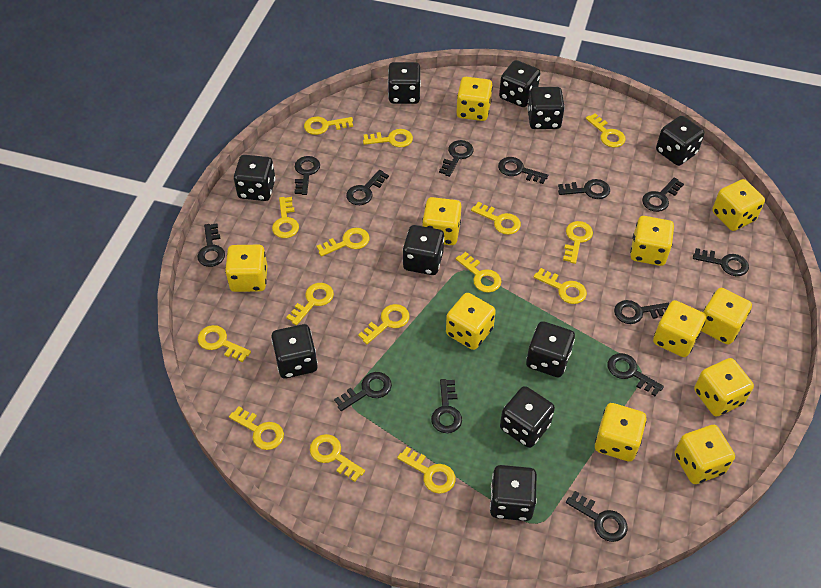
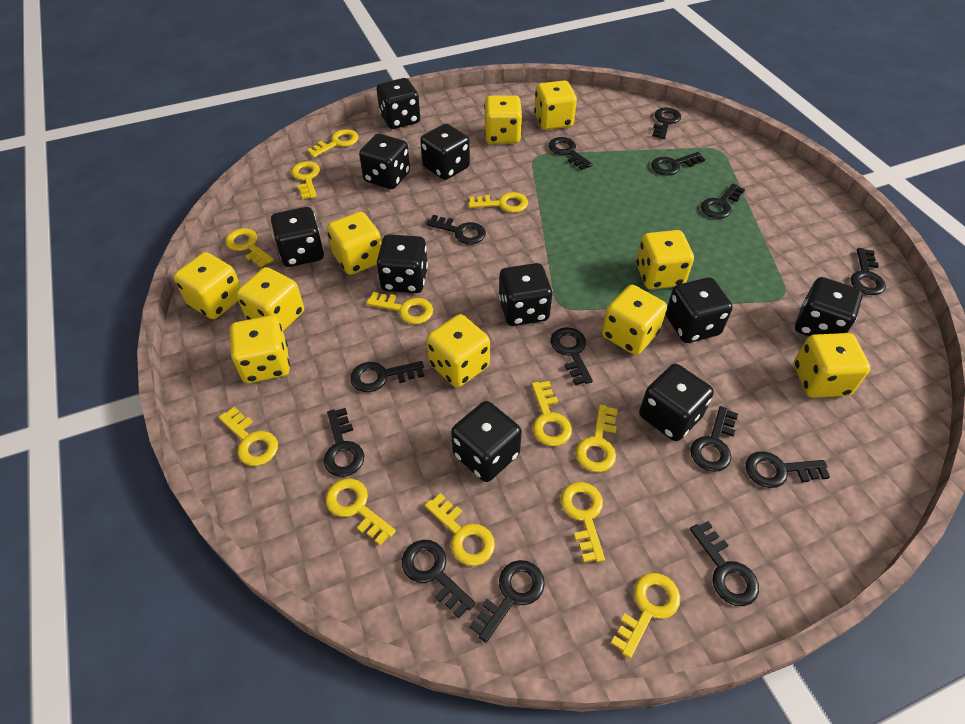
black key: 13 -> 14
yellow dice: 11 -> 10
yellow key: 15 -> 12

